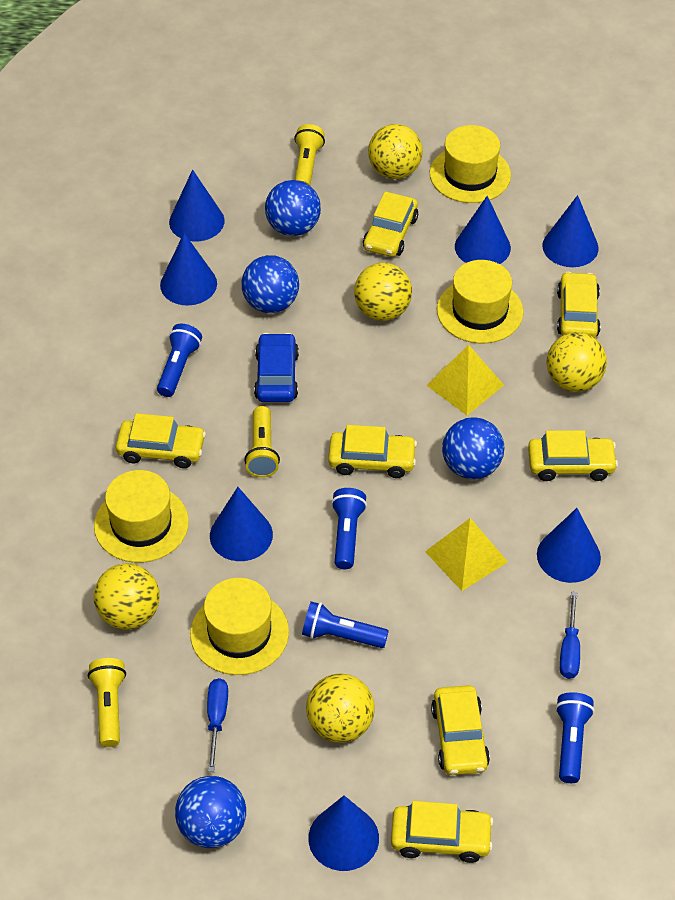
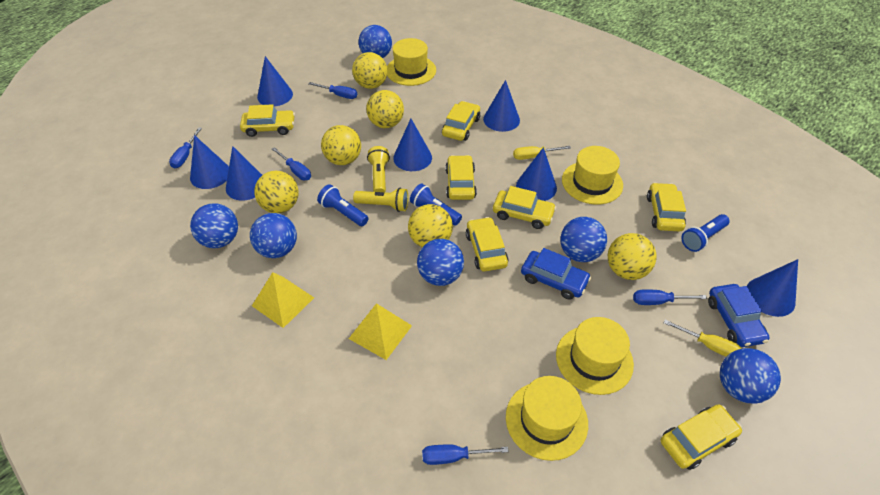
blue ball: 4 -> 6
blue car: 1 -> 2
blue flashlight: 4 -> 3
blue screwdriver: 2 -> 5
yellow ball: 5 -> 6
yellow flashlight: 3 -> 2
yellow screwdriver: 0 -> 2

